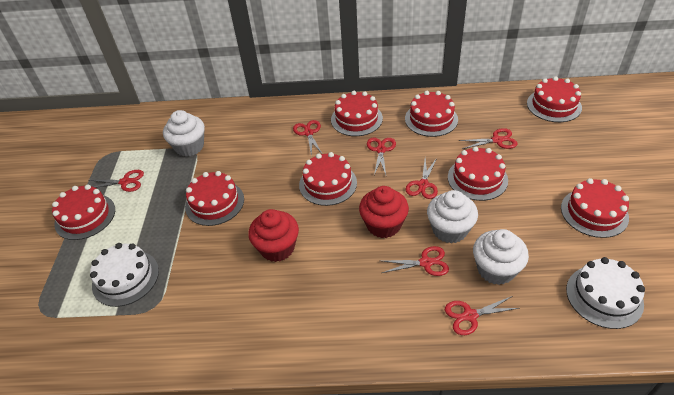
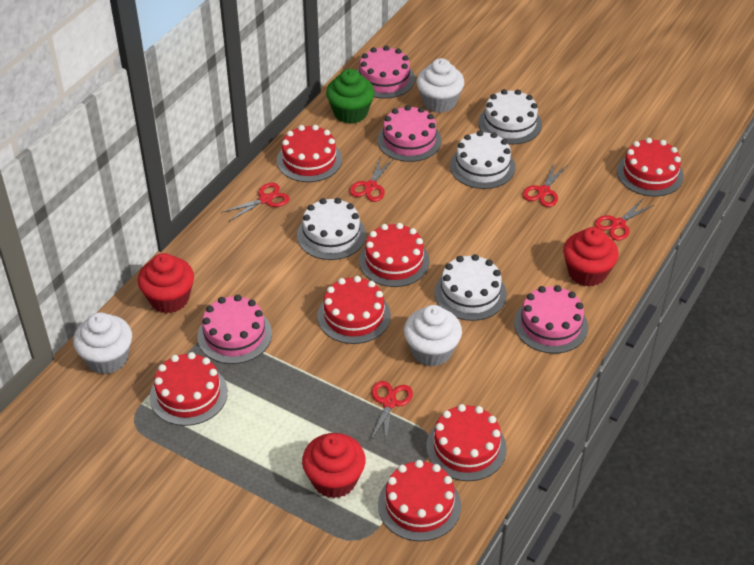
green cupcake: 0 -> 1
pink cake: 0 -> 4
red cake: 8 -> 7
red cupcake: 2 -> 3
red scissors: 7 -> 5
white cake: 2 -> 4

